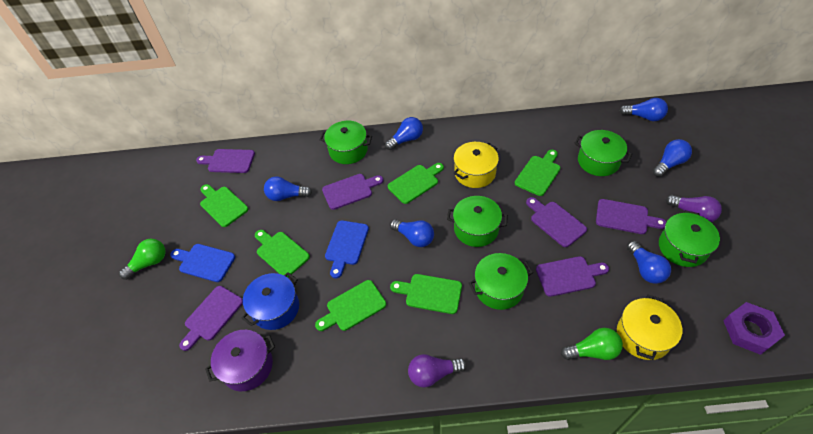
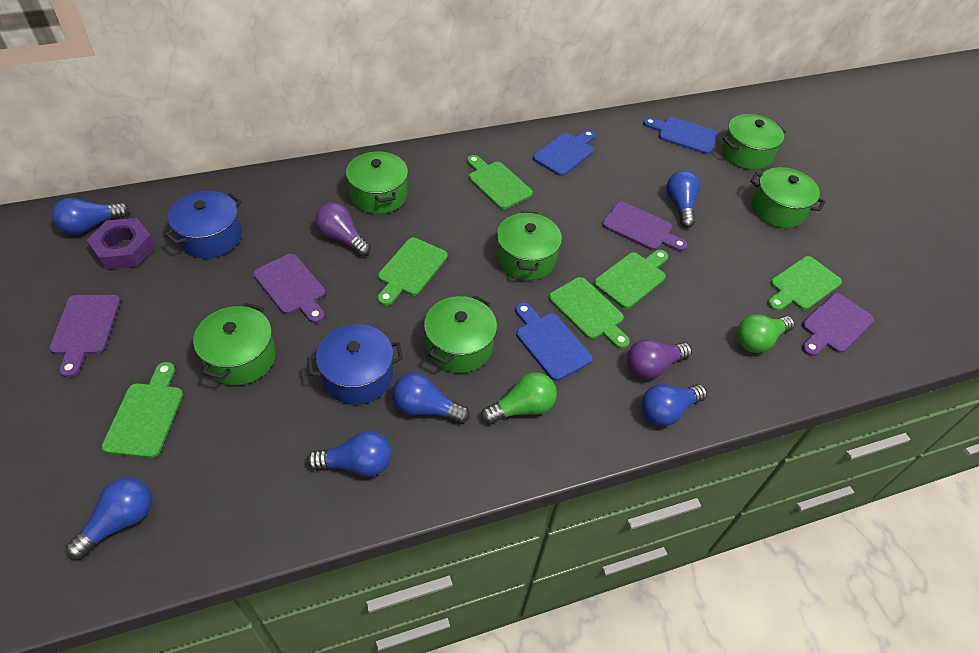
blue cutting board: 2 -> 3
blue pot: 1 -> 2
green pot: 5 -> 6
purple cutting board: 6 -> 4
purple pot: 1 -> 0
yellow pot: 2 -> 0

